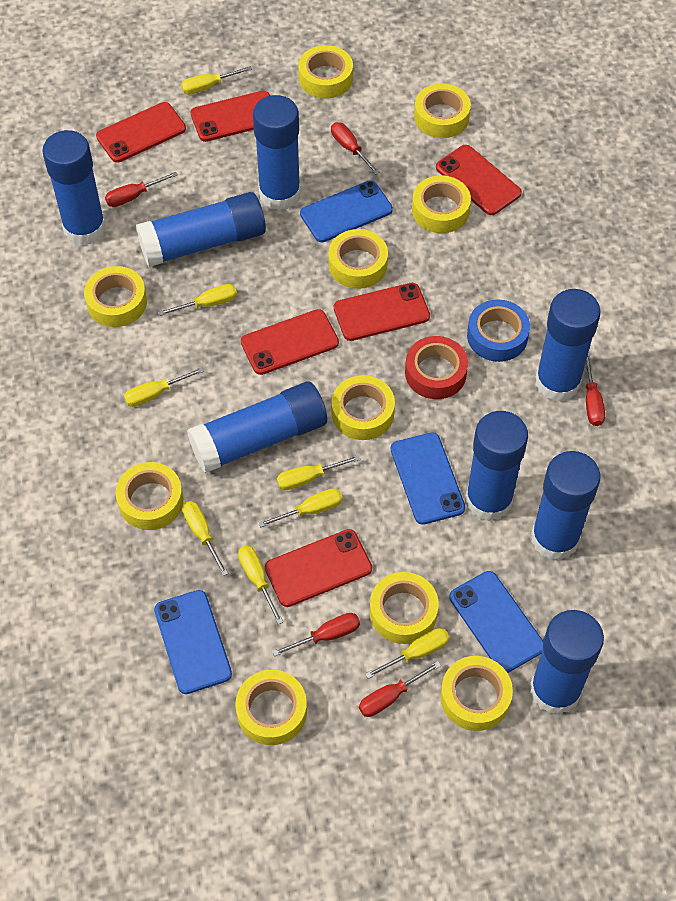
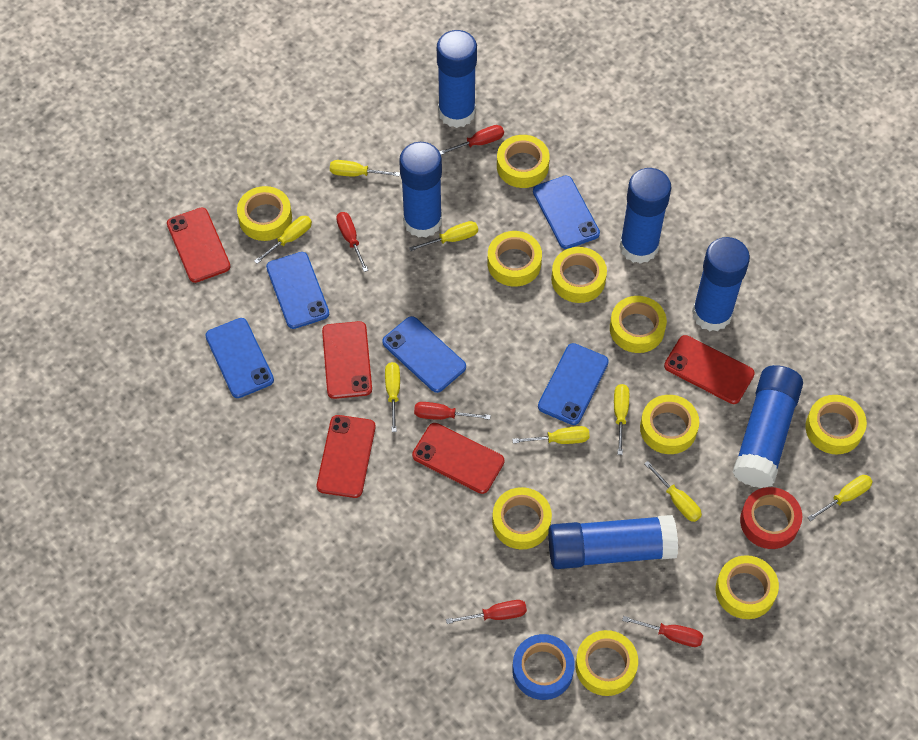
blue glue stick: 8 -> 6
blue phone: 4 -> 5
red phone: 6 -> 5

